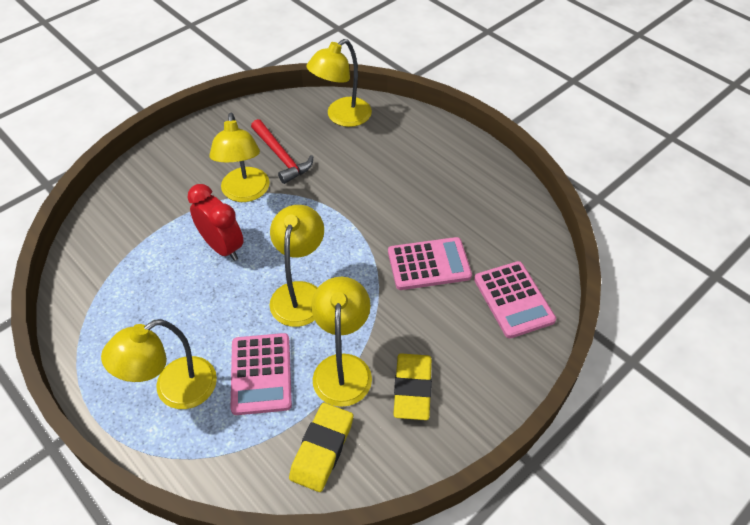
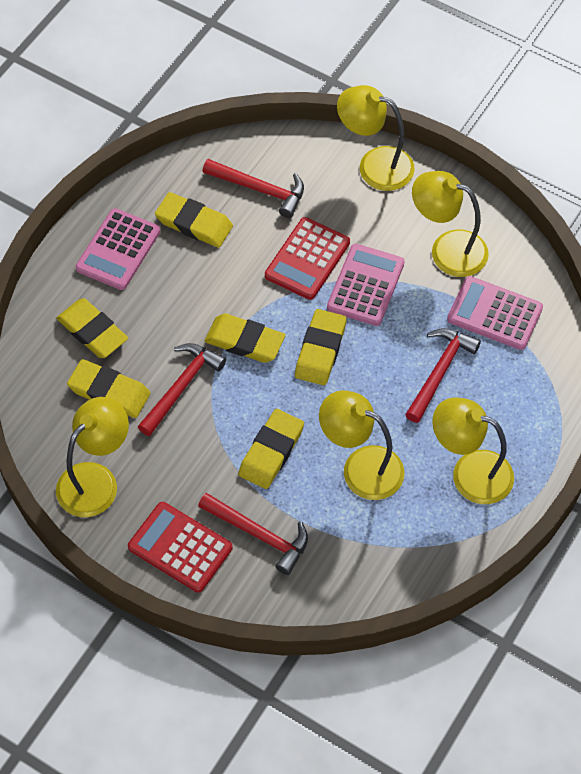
red calculator: 0 -> 2
red clock: 1 -> 0
red hammer: 1 -> 4
yellow eraser: 2 -> 6

